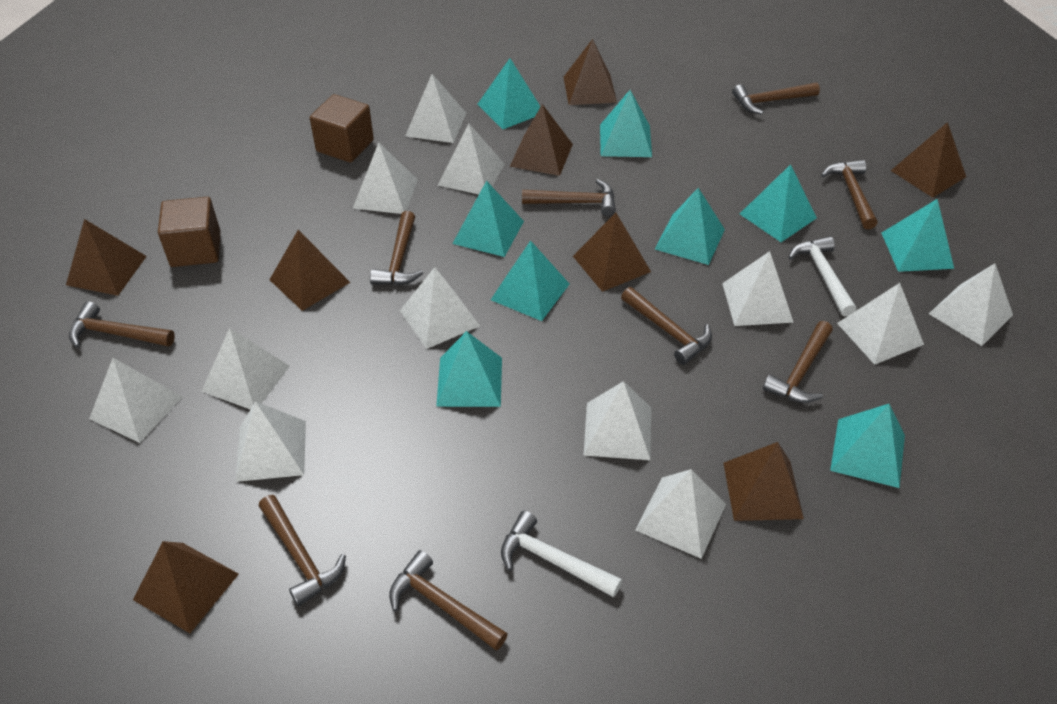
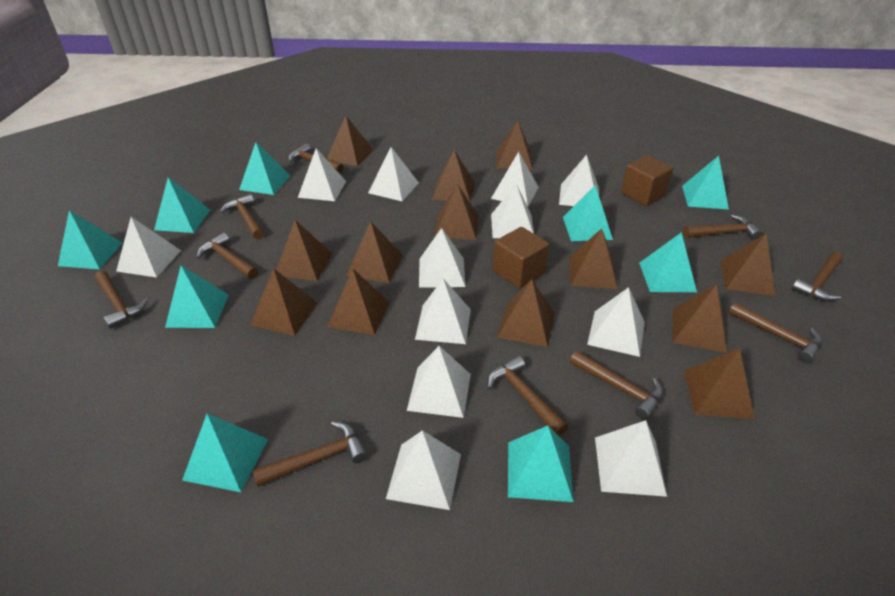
brown hammer: 9 -> 10
brown pyramid: 8 -> 13
white hammer: 2 -> 0

